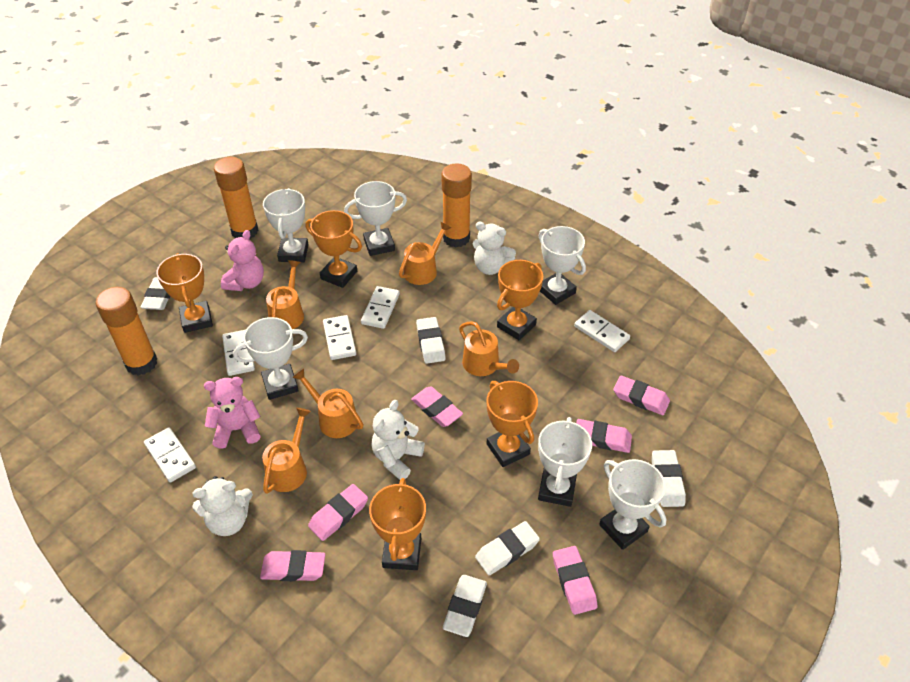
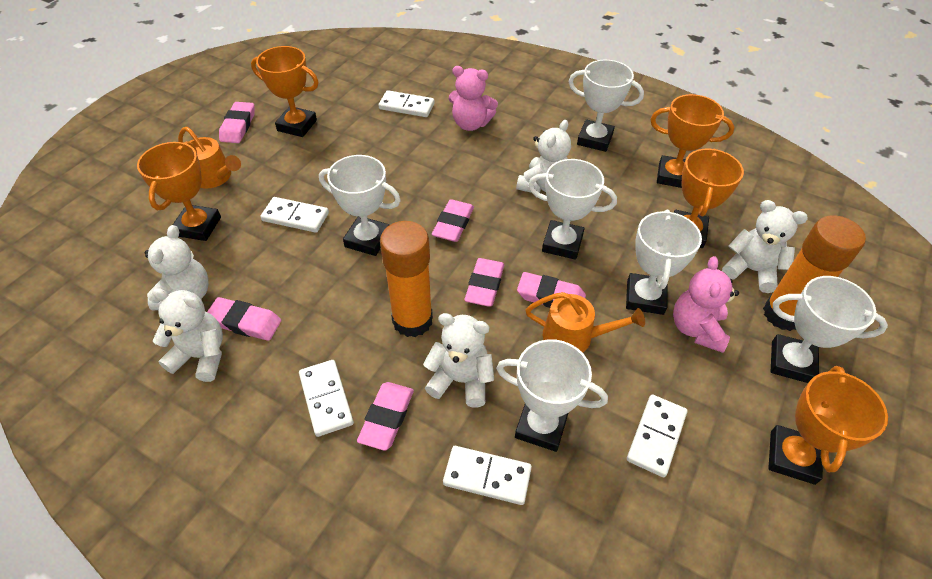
orange glue stick: 3 -> 2
orange watering can: 5 -> 2
white eraser: 5 -> 0
white teddy bear: 3 -> 5

